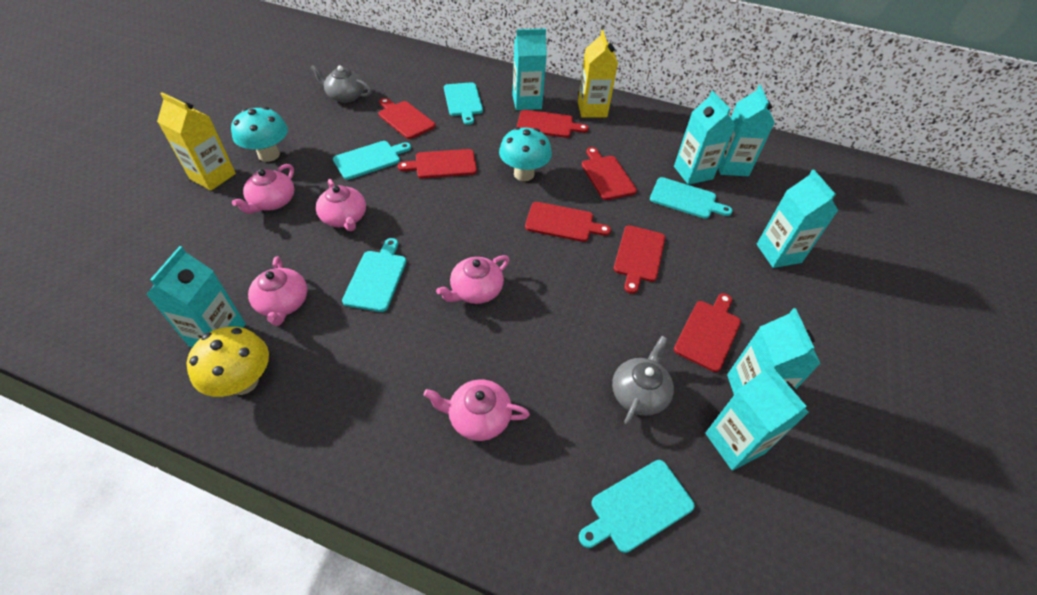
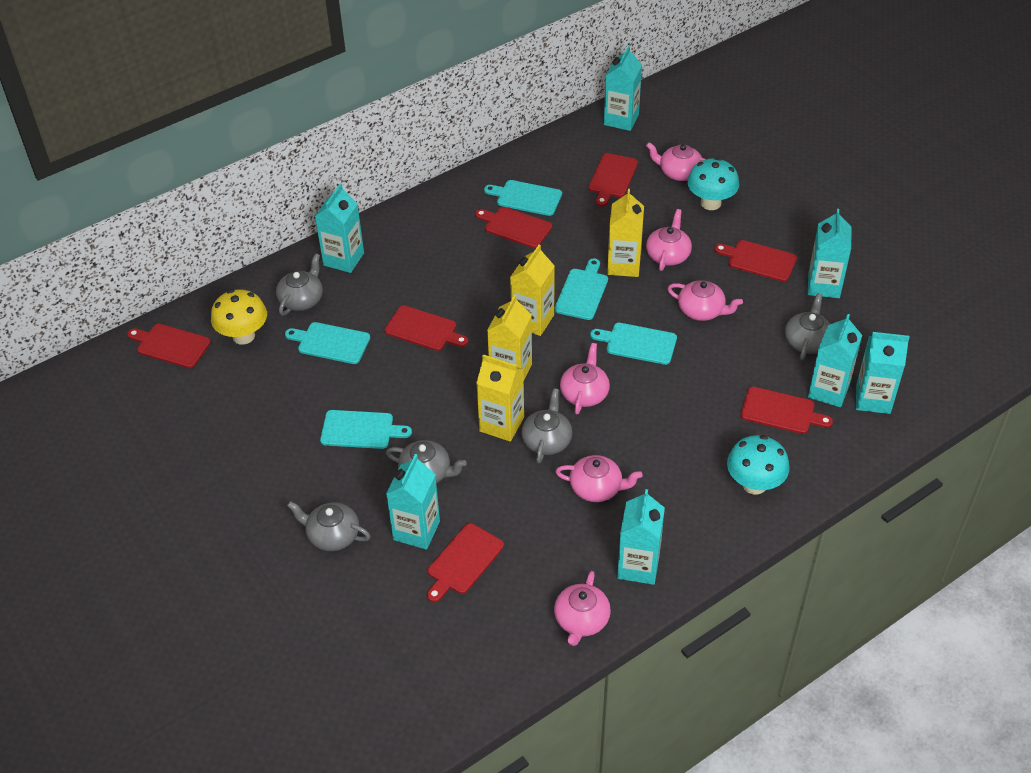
grey teapot: 2 -> 5
pink teapot: 5 -> 6
yellow carton: 2 -> 4

